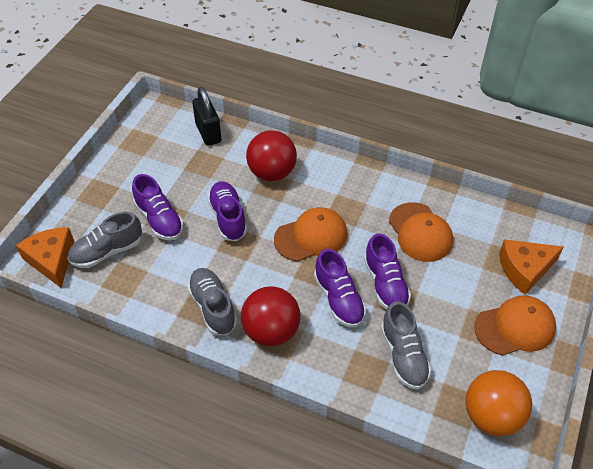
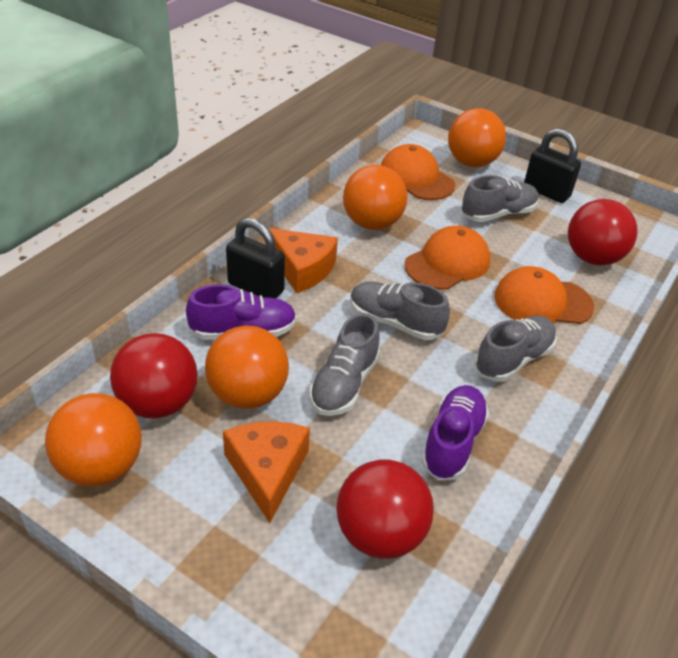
black padlock: 1 -> 2
grey shoe: 3 -> 4
orange ball: 1 -> 4
purple shoe: 4 -> 2
red ball: 2 -> 3

